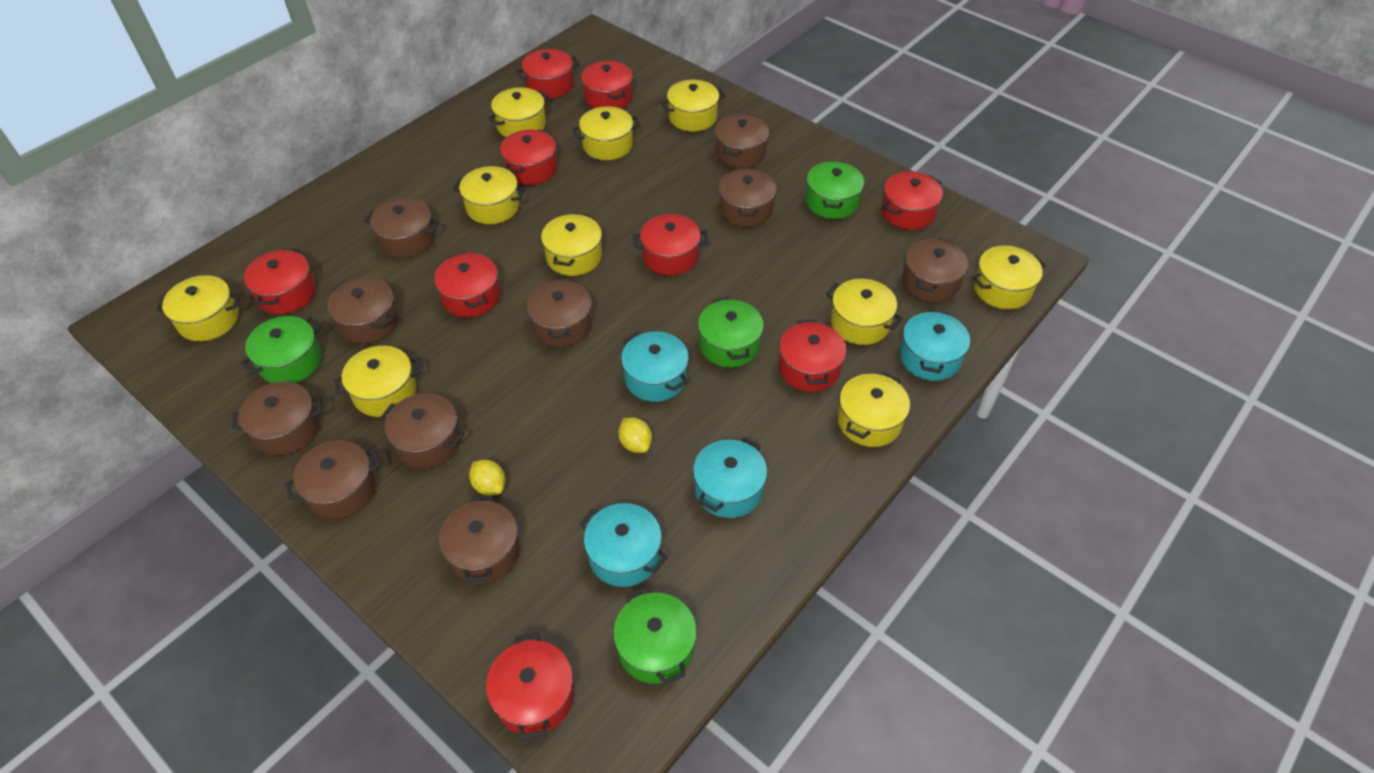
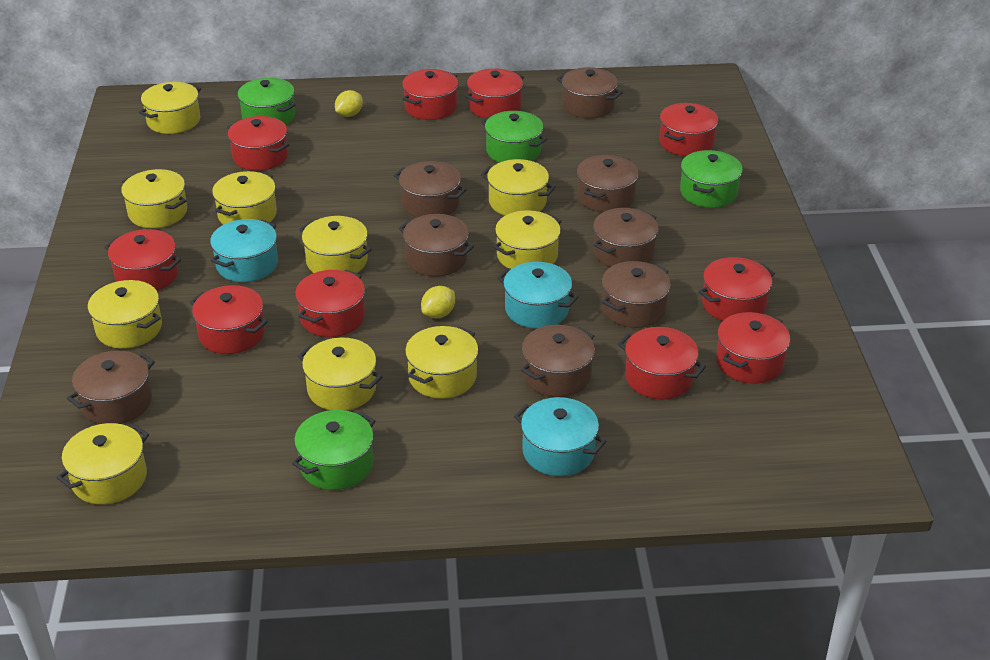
brown pot: 10 -> 8
red pot: 9 -> 10
turquoise pot: 4 -> 3

